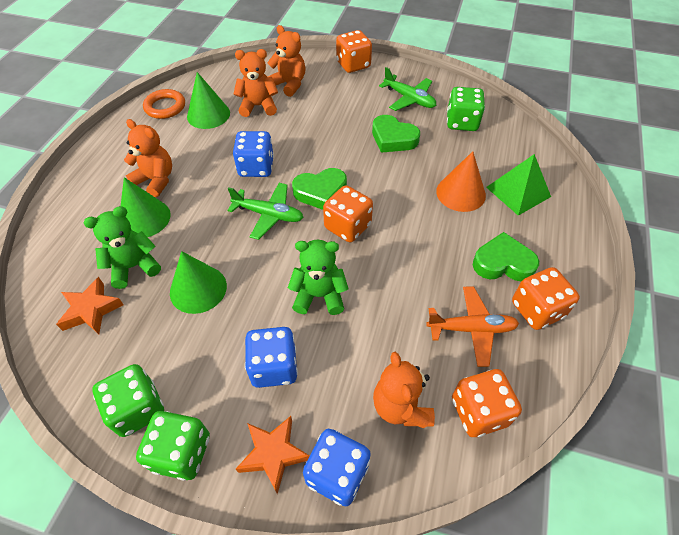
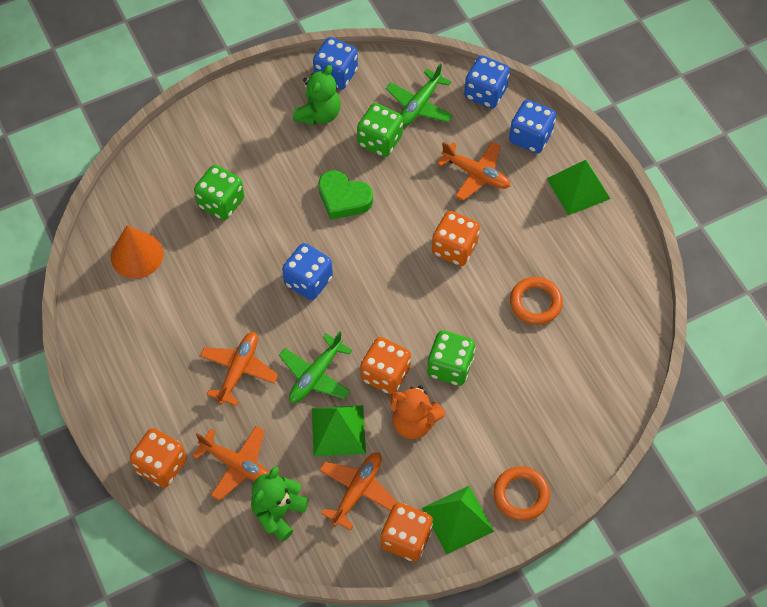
blue dice: 3 -> 4
green cone: 3 -> 0
green heart: 3 -> 1
green pyramid: 1 -> 3
orange plane: 1 -> 4
orange ring: 1 -> 2
orange star: 2 -> 0
orange teddy bear: 4 -> 1

